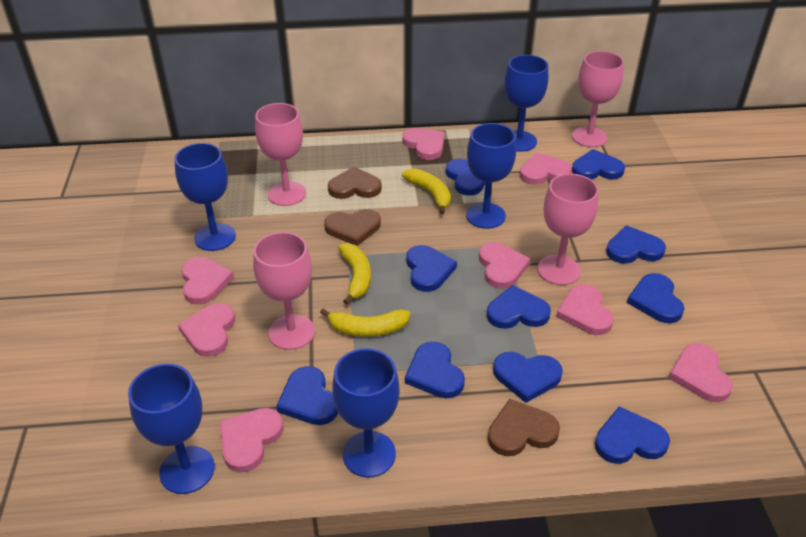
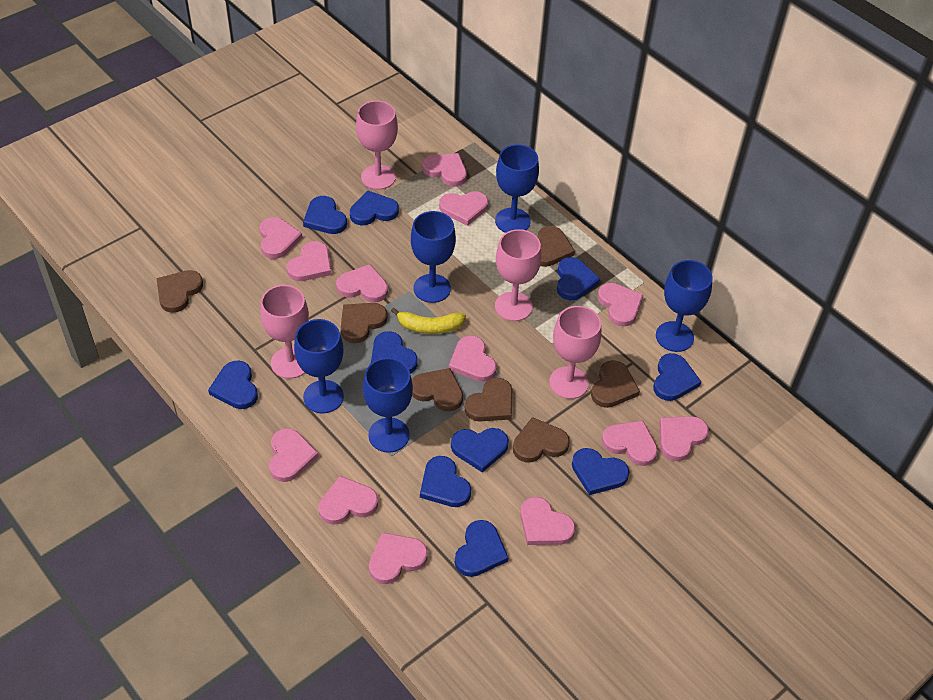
brown heart: 3 -> 7
pink heart: 8 -> 13
yellow banana: 3 -> 1

